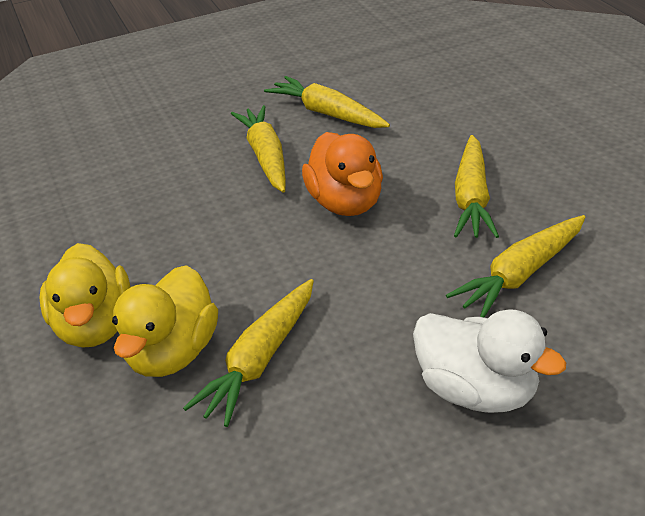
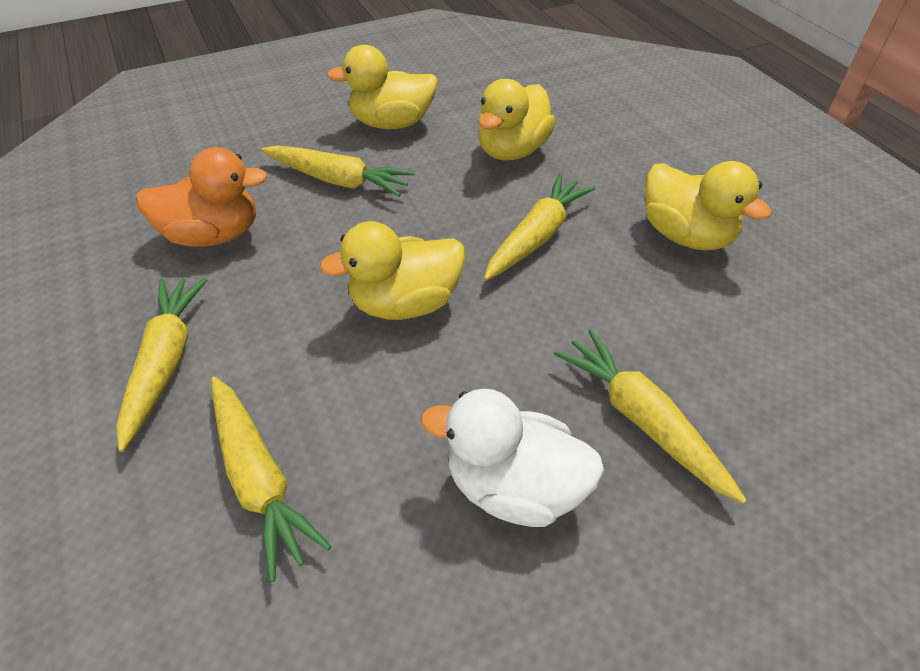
yellow duck: 2 -> 4

